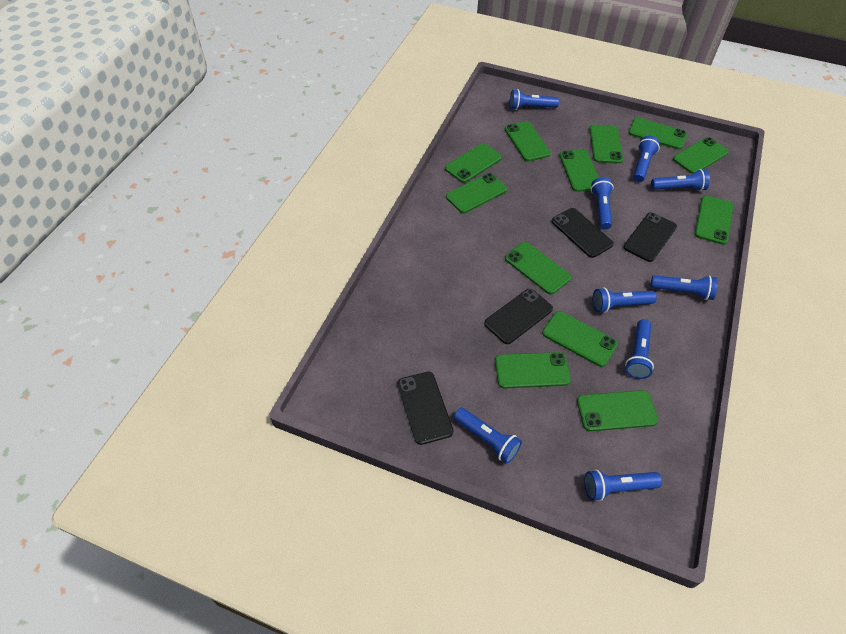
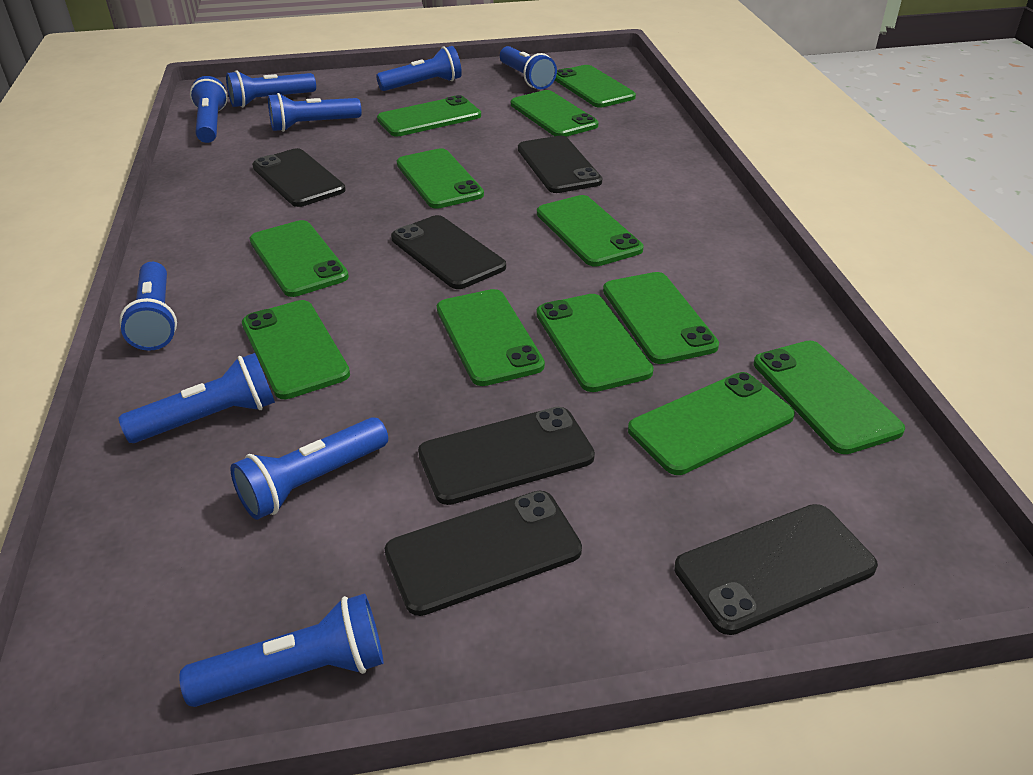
black phone: 4 -> 6

